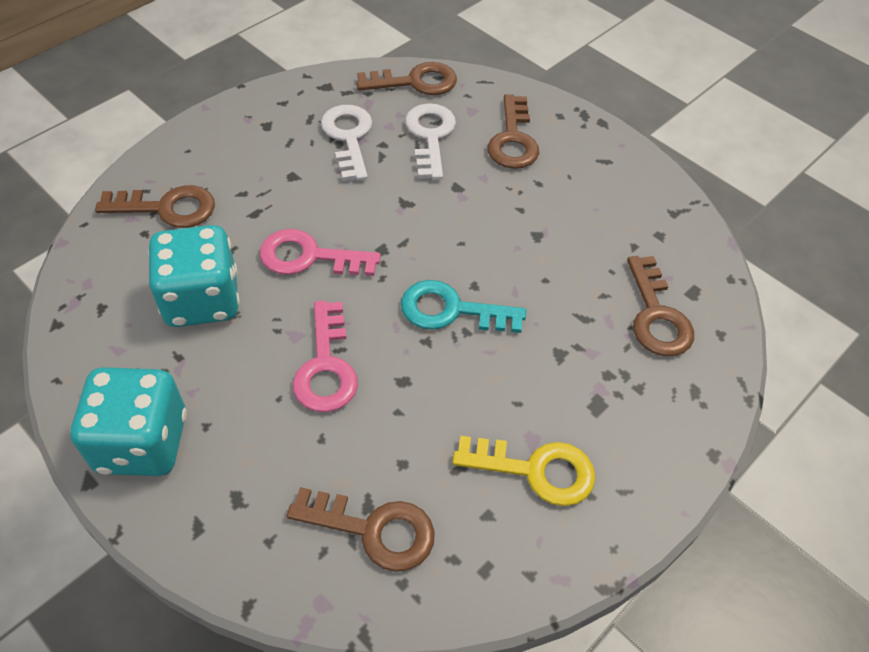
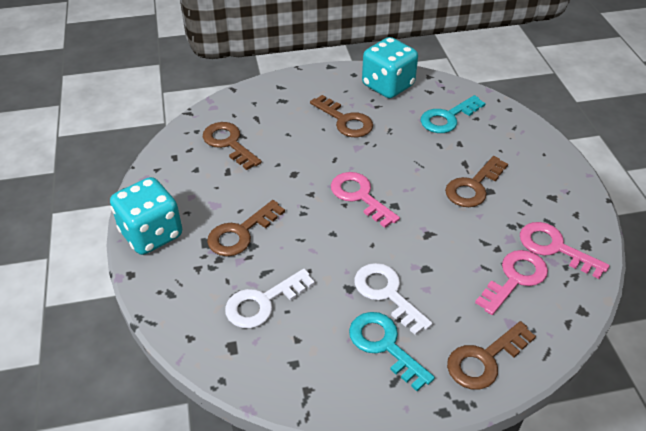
pink key: 2 -> 3
turquoise key: 1 -> 2
yellow key: 1 -> 0

